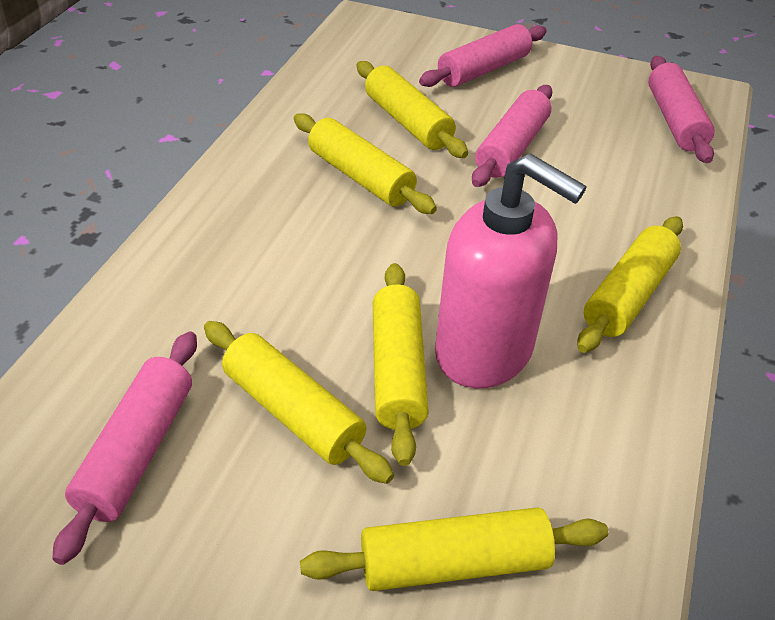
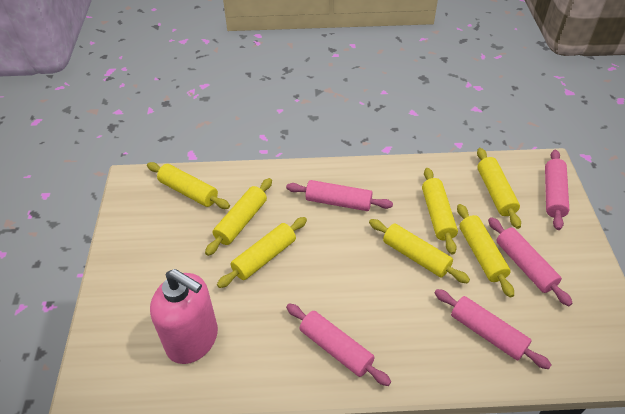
pink rolling pin: 4 -> 5
yellow rolling pin: 6 -> 7

